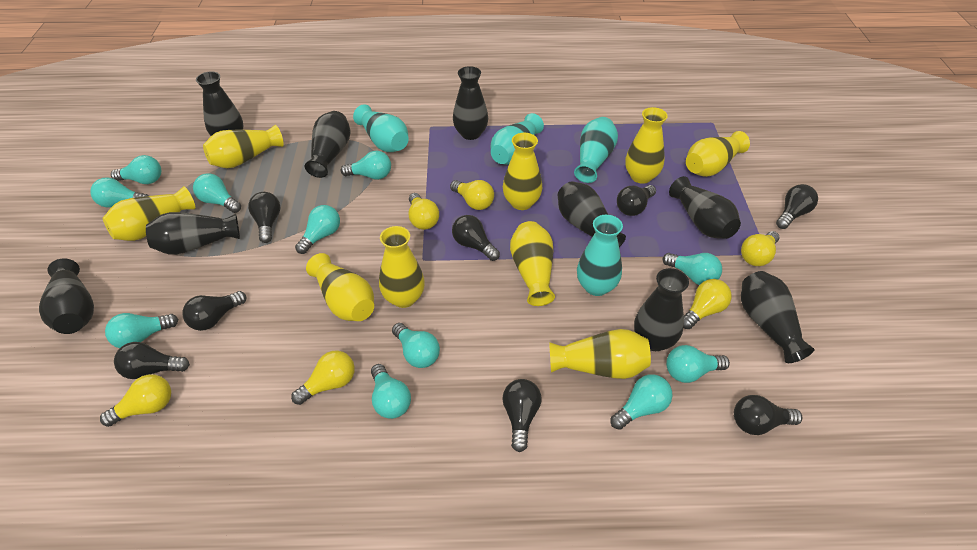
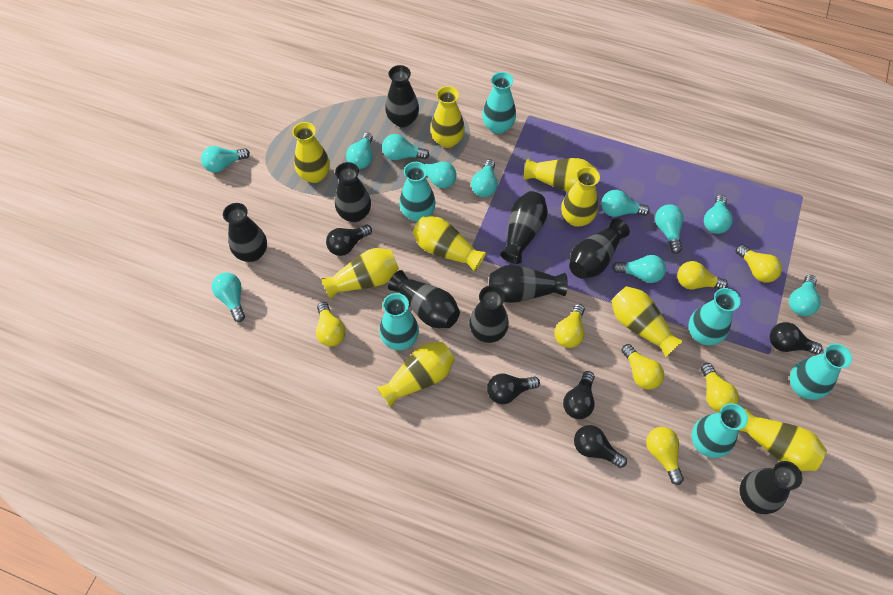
black light bulb: 8 -> 5
turquoise vase: 4 -> 6
yellow light bulb: 6 -> 7

